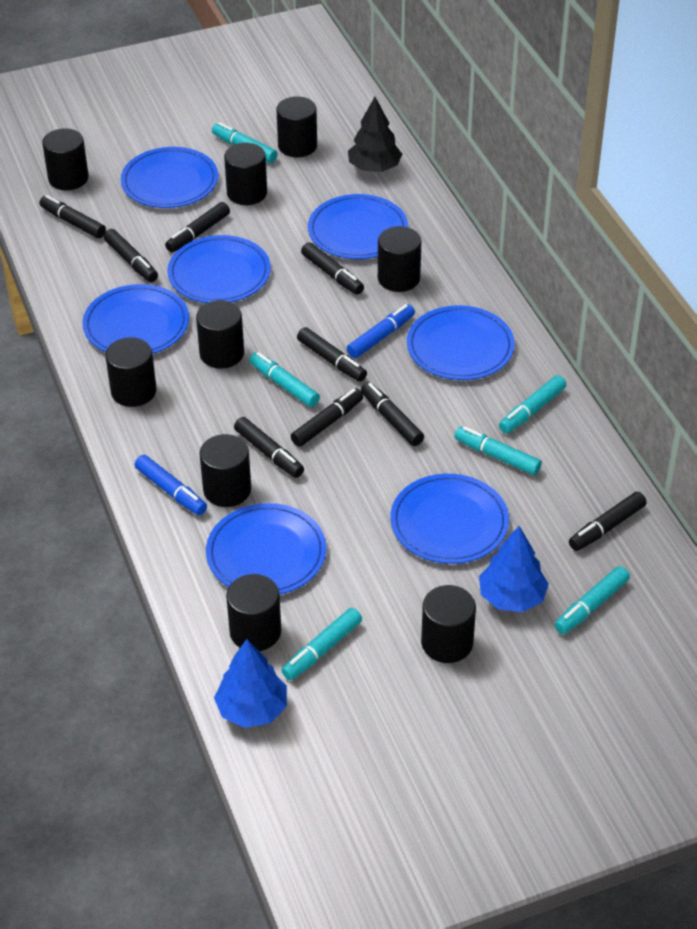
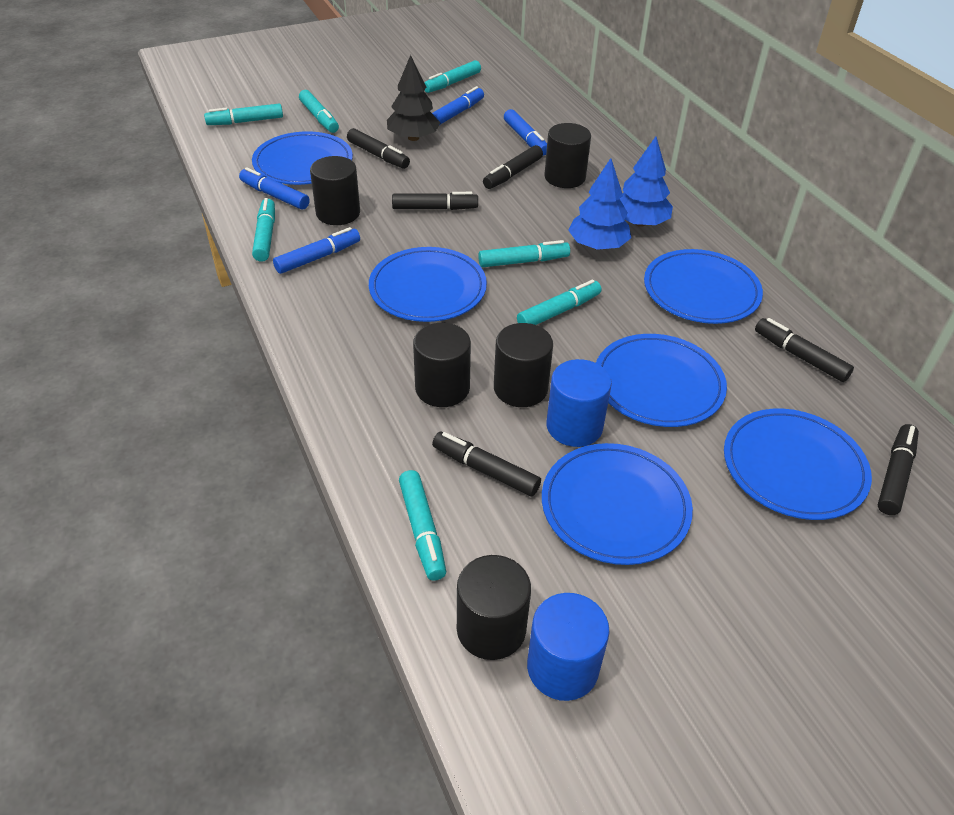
black cylinder: 9 -> 5
black marker: 9 -> 6
blue cylinder: 0 -> 2
blue marker: 2 -> 4
blue plate: 7 -> 6
turquoise marker: 6 -> 7

